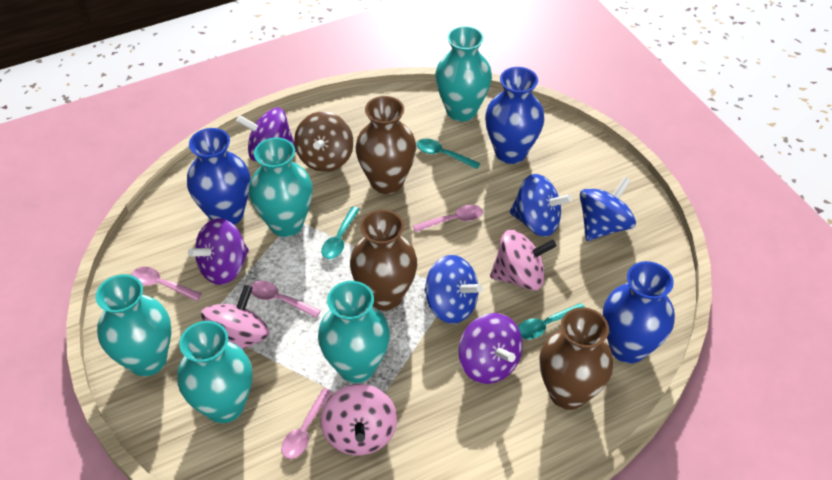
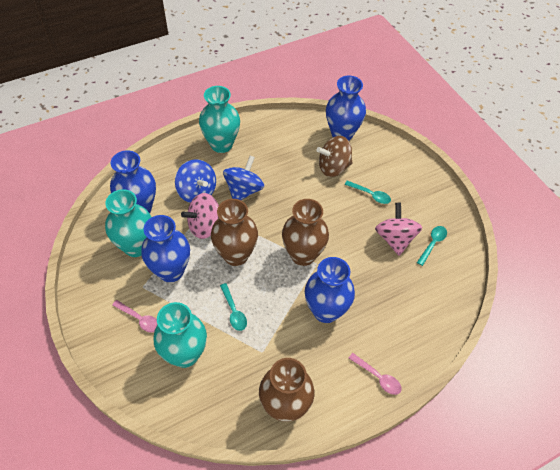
blue spinning top: 3 -> 2
blue vase: 3 -> 4
pink spinning top: 3 -> 2
pink spoon: 4 -> 2
purple spinning top: 3 -> 0
turquoise vase: 5 -> 3

